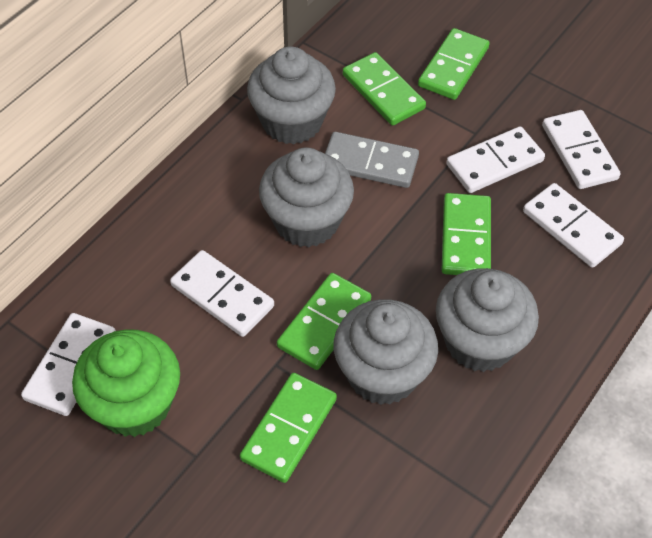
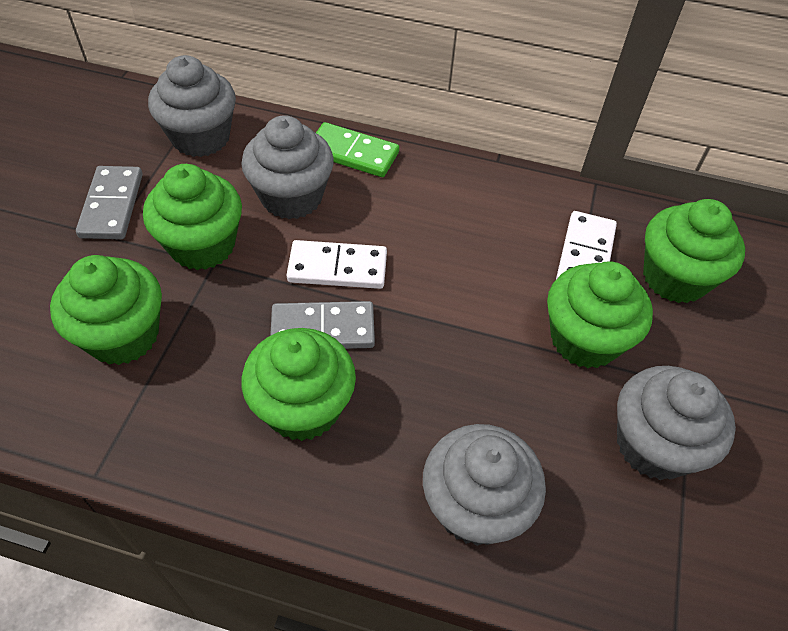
green cupcake: 1 -> 5
green domino: 5 -> 1
grey domino: 1 -> 2
white domino: 5 -> 2

